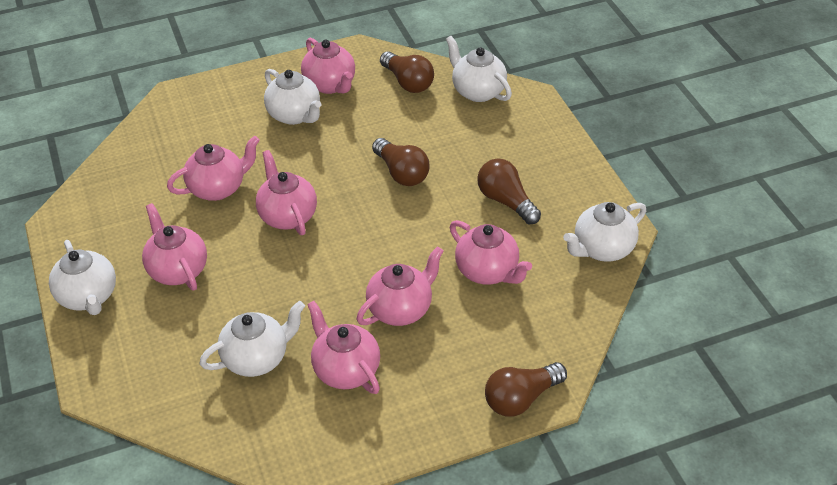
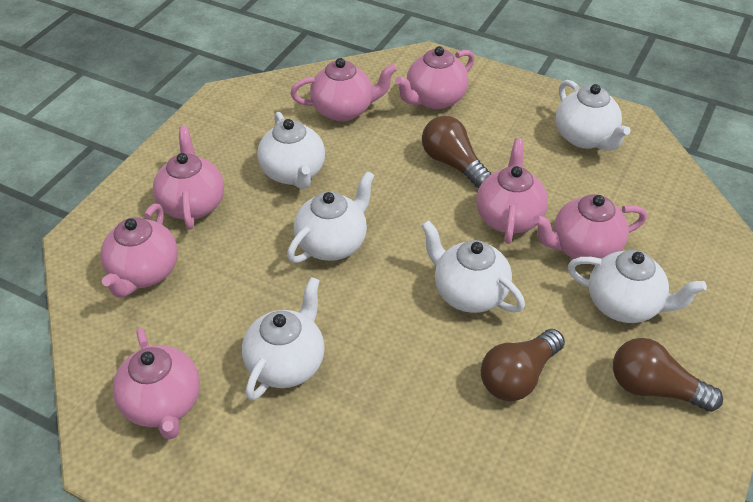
brown light bulb: 4 -> 3
white teapot: 5 -> 6

